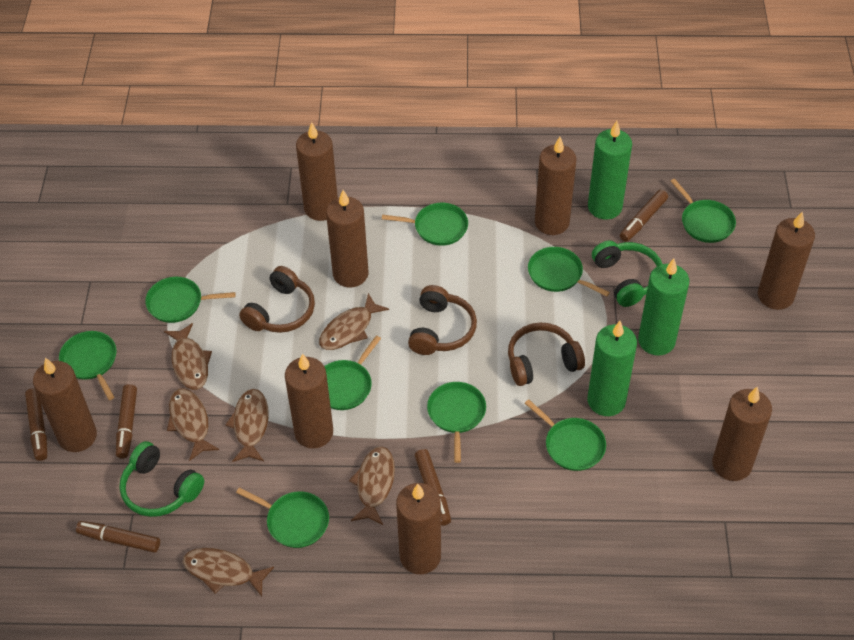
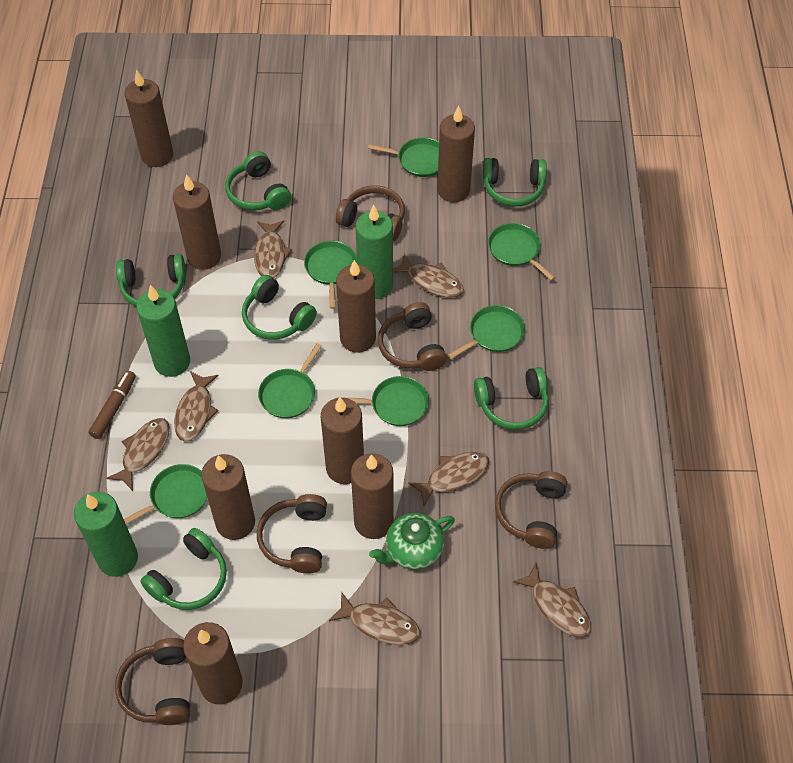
brown fish: 6 -> 7
brown headphones: 3 -> 5
brown marker: 5 -> 1
green headphones: 2 -> 6
green pan: 9 -> 7
green teapot: 0 -> 1

